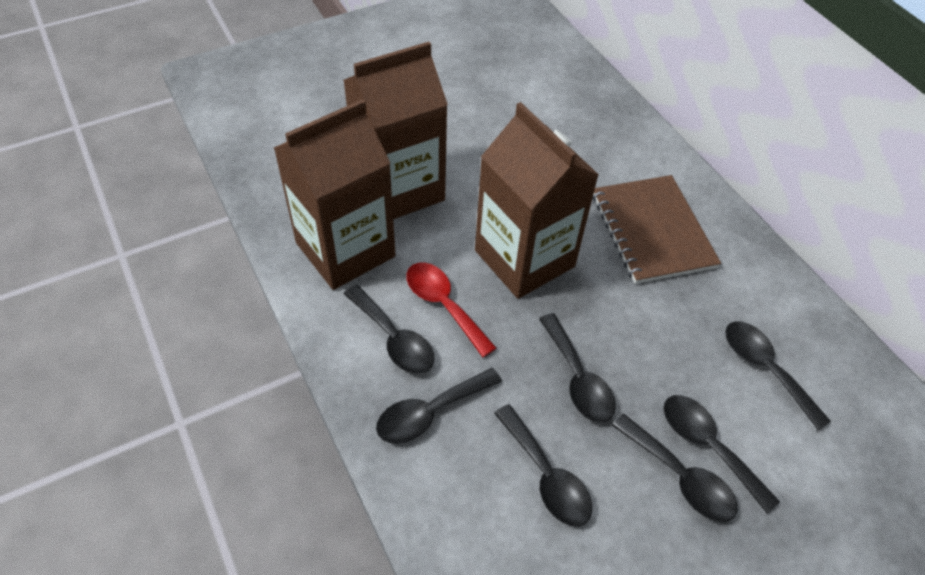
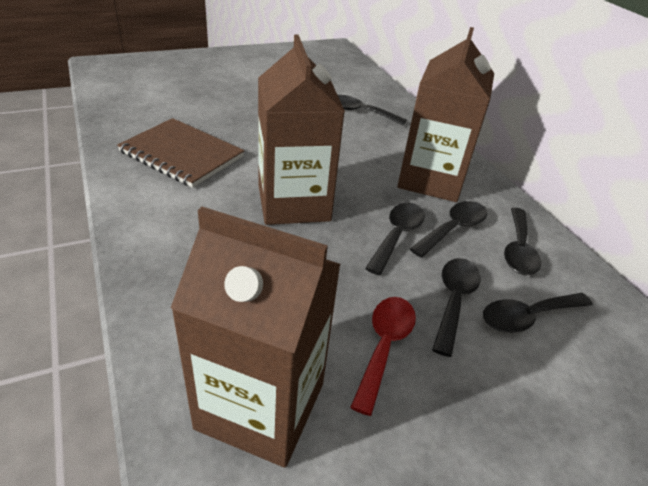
black spoon: 7 -> 6

